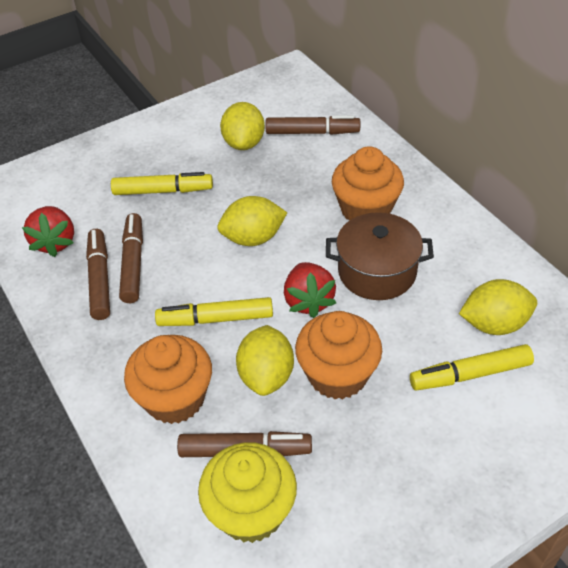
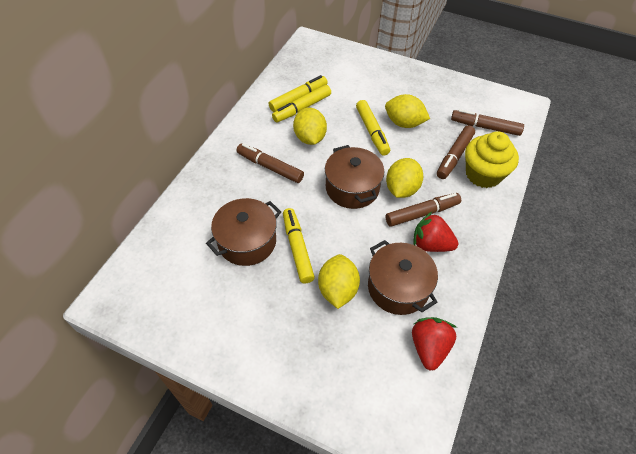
brown pot: 1 -> 3
orange cupcake: 3 -> 0
yellow marker: 3 -> 4

